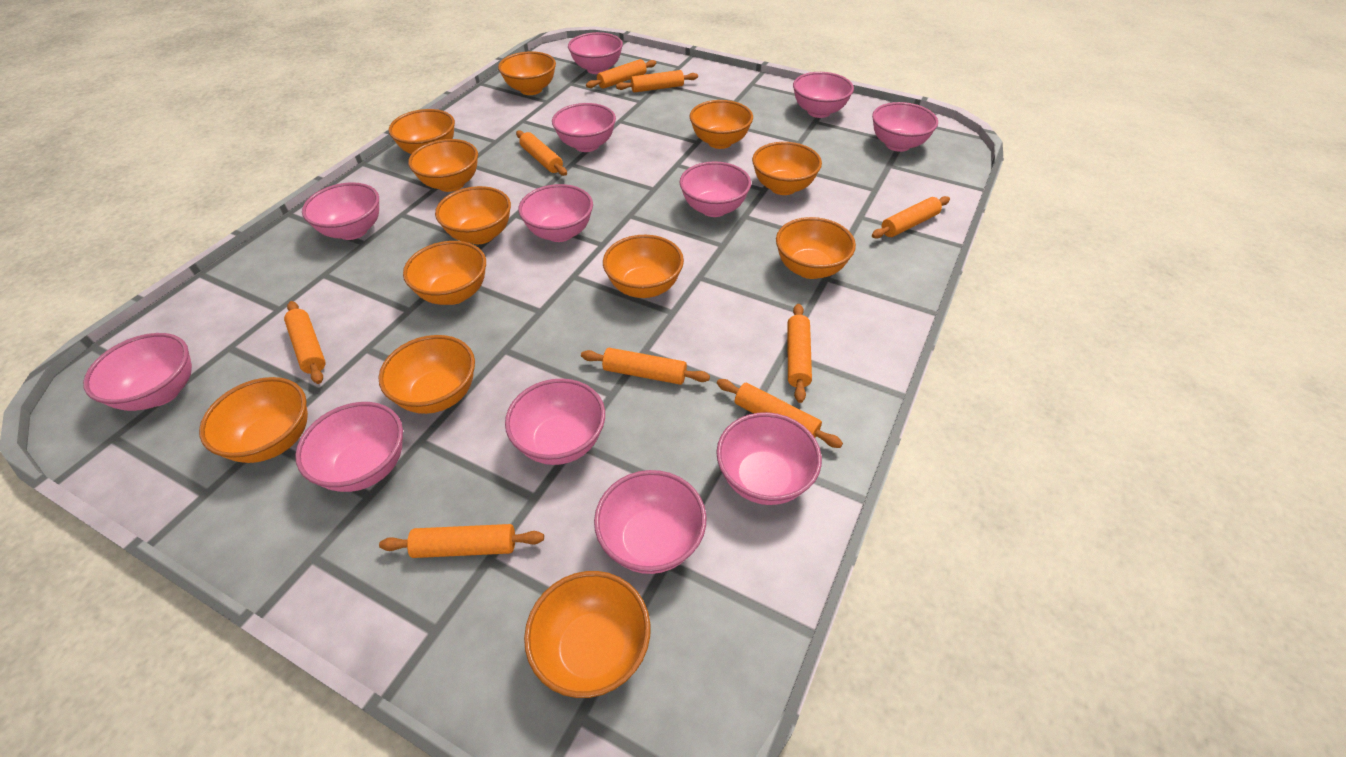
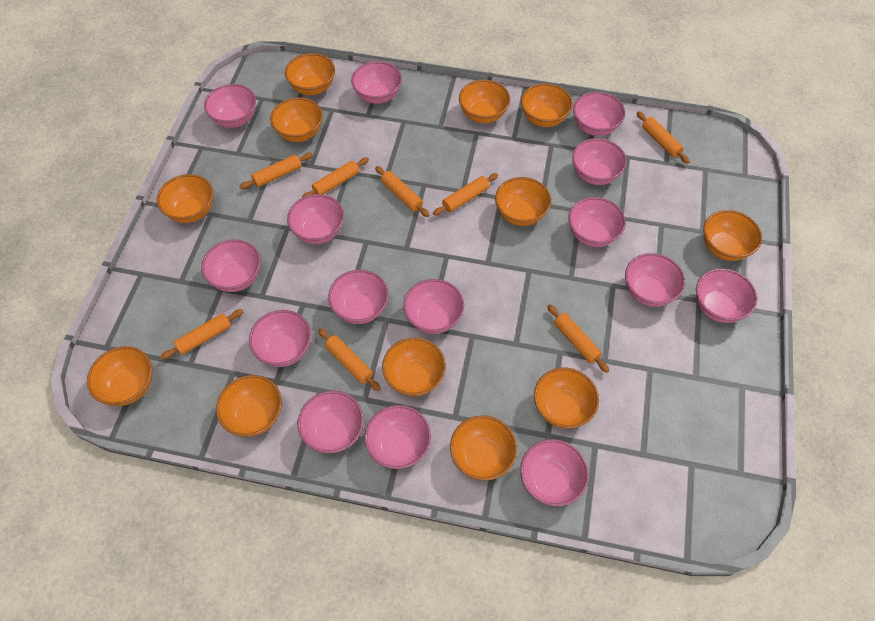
orange rolling pin: 9 -> 8
pink bowl: 12 -> 15

